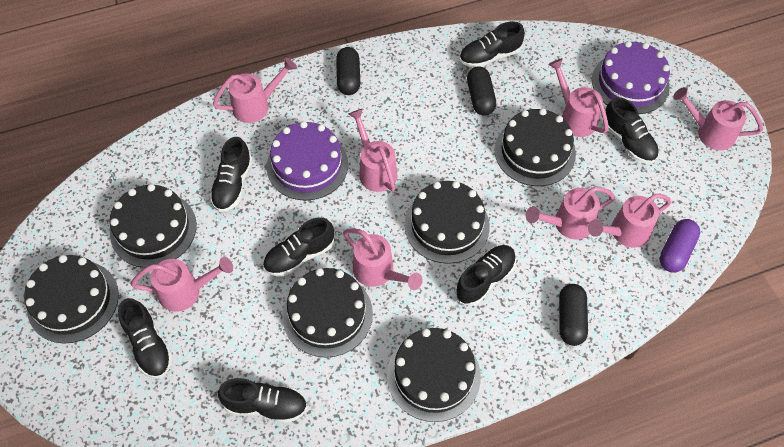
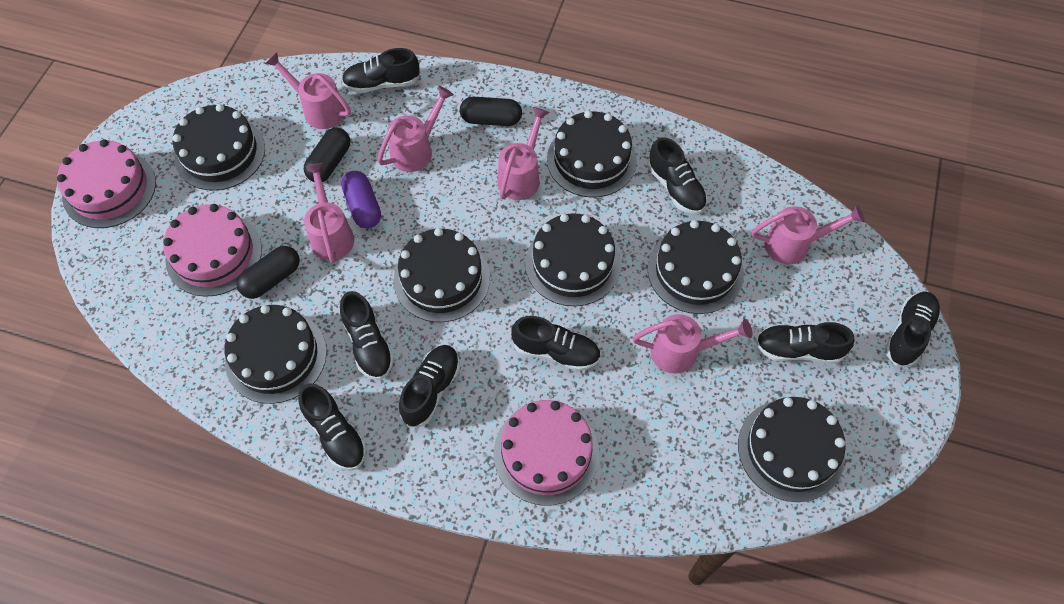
black cake: 6 -> 7
black shoe: 7 -> 8
pink cake: 0 -> 3
pink watering can: 8 -> 6
purple cake: 2 -> 0

